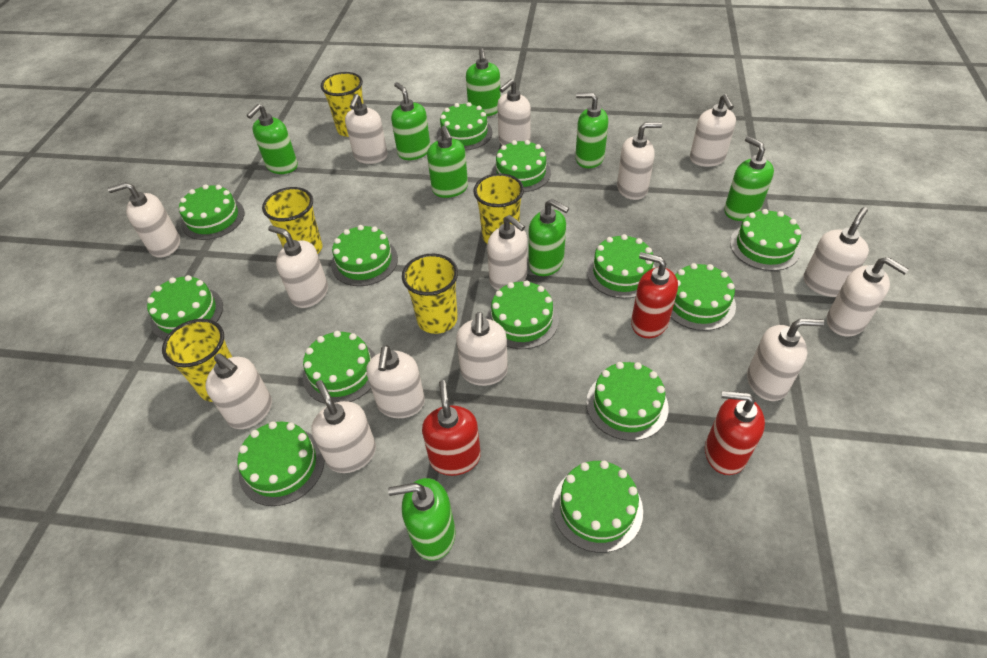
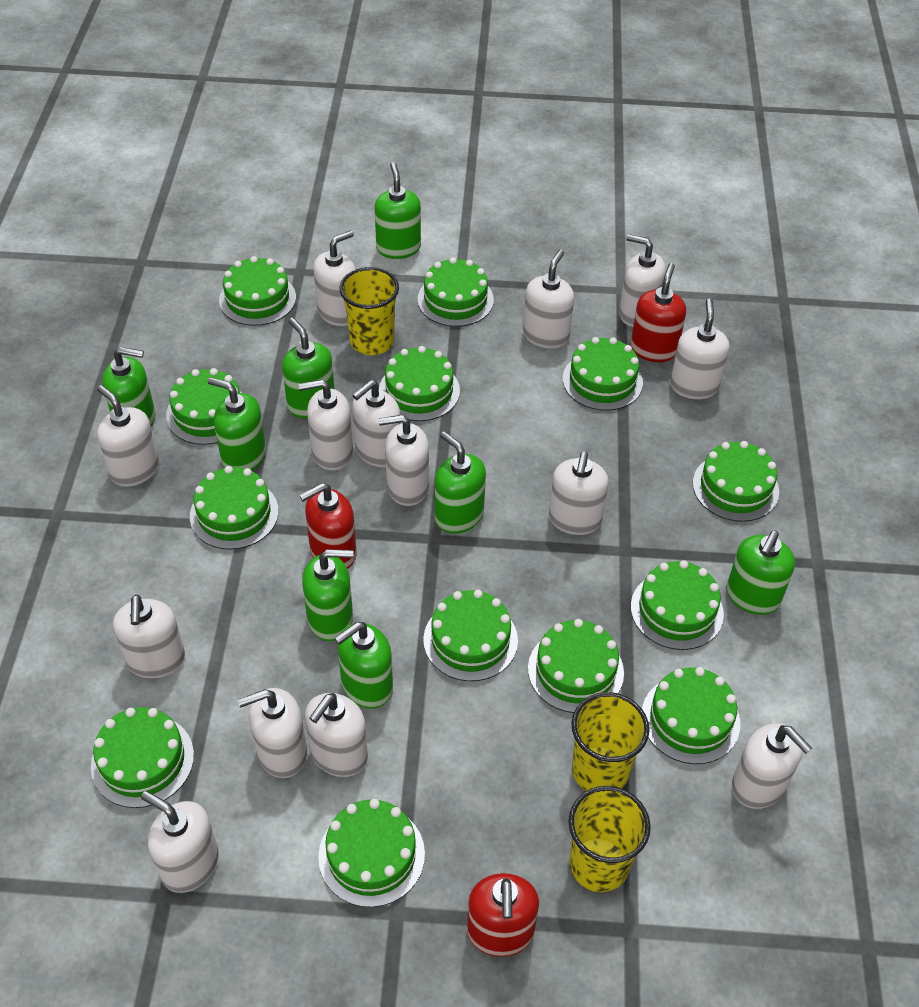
yellow cup: 5 -> 3

